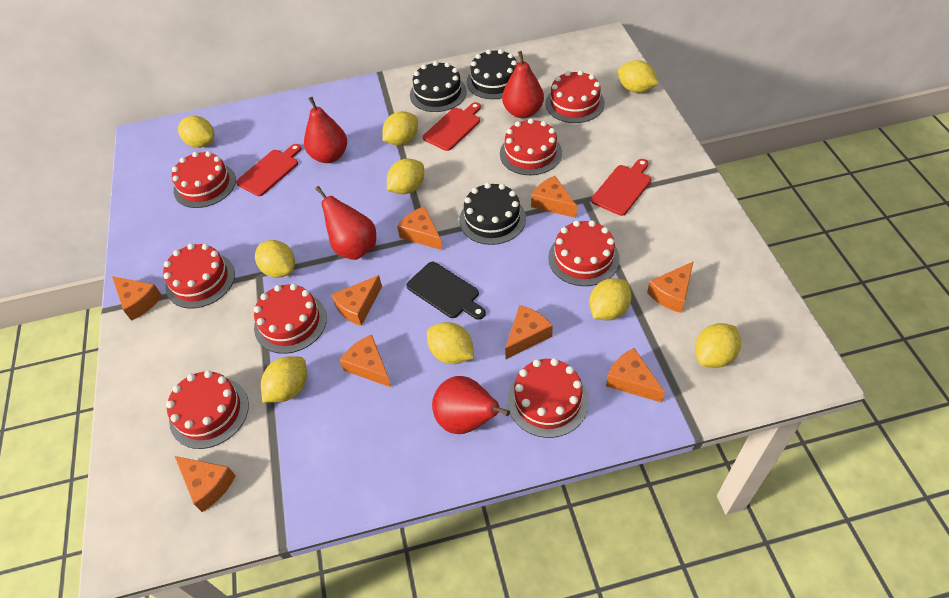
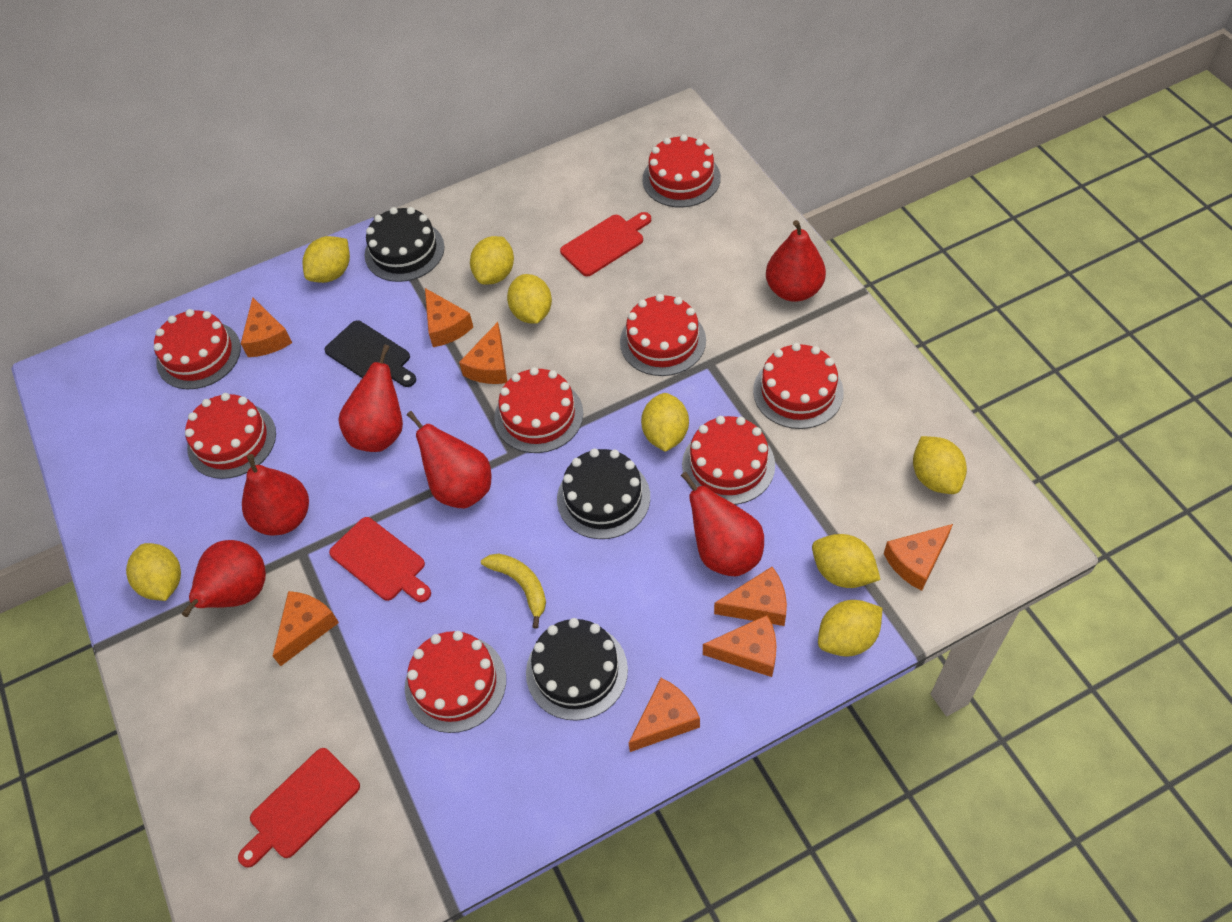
orange cheese: 9 -> 8
red pear: 4 -> 6
yellow banana: 0 -> 1
yellow lemon: 9 -> 8

